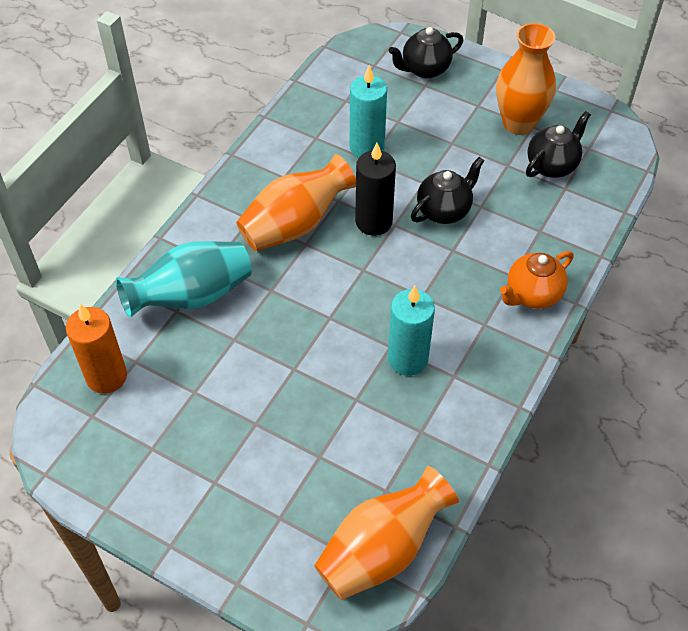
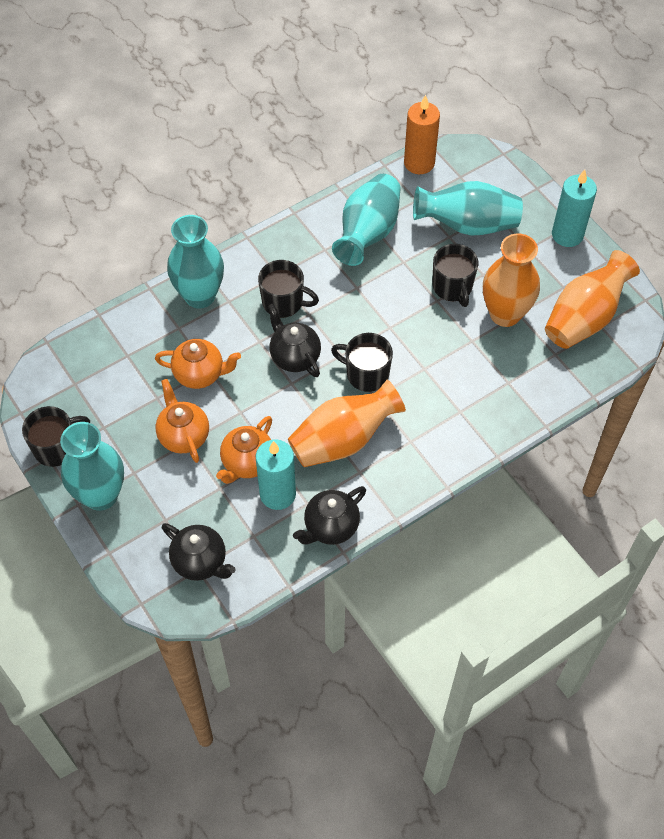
black candle: 1 -> 0
black mug: 0 -> 4
orange teapot: 1 -> 3
turquoise vase: 1 -> 4

